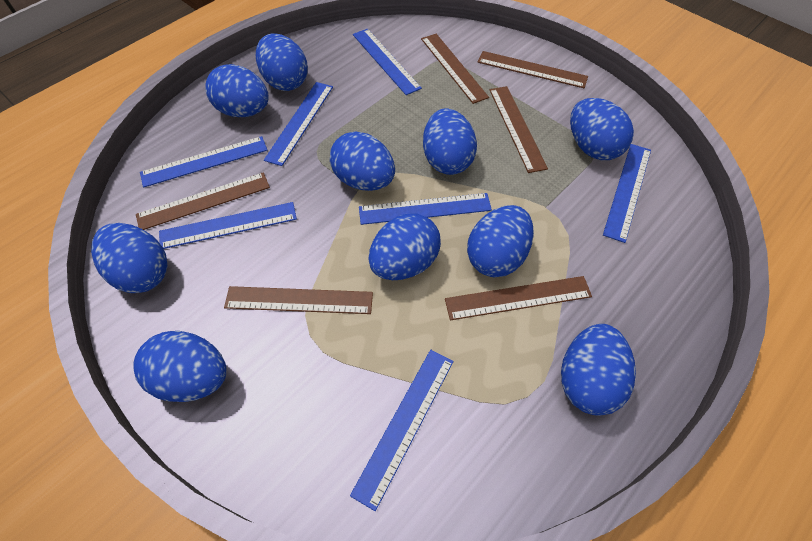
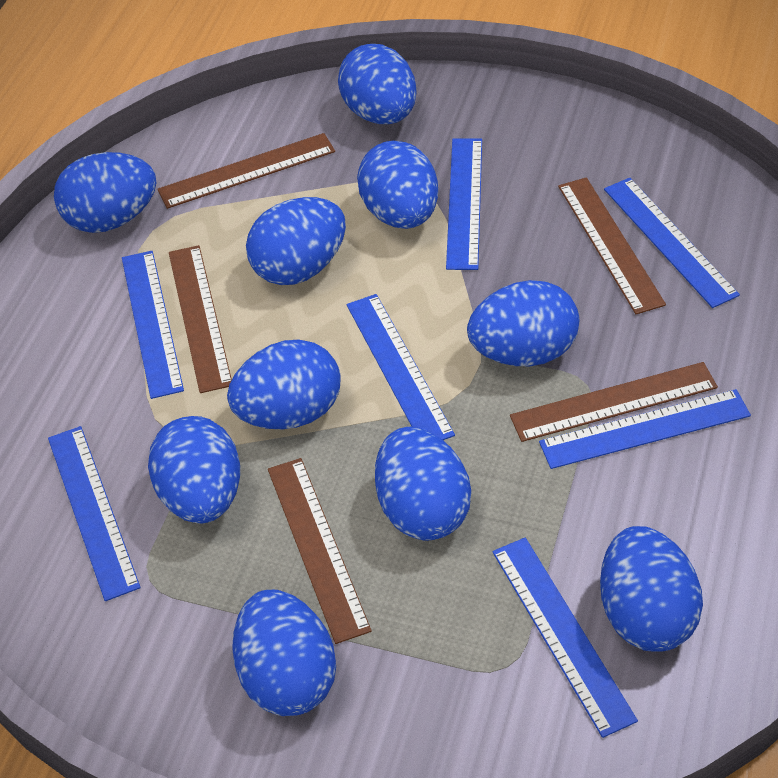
brown ruler: 6 -> 5

